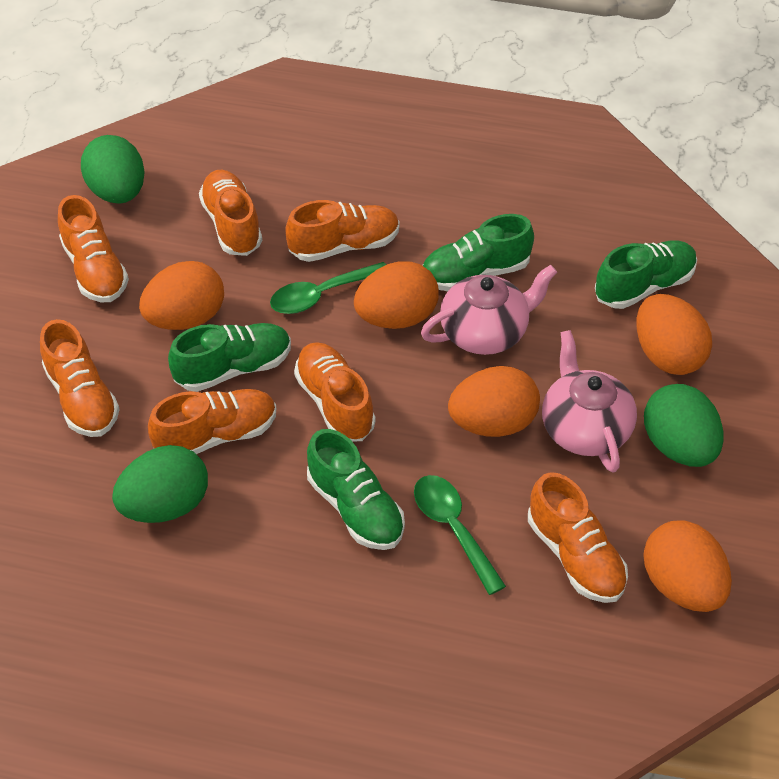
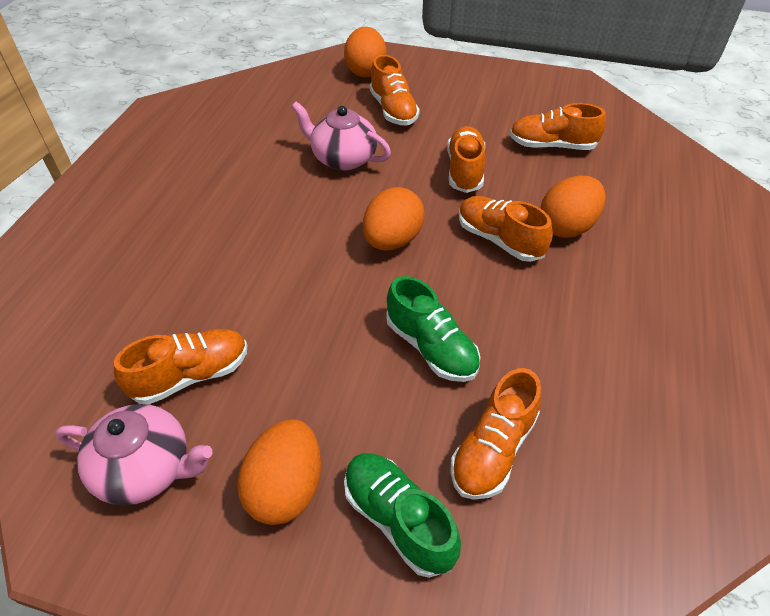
green egg: 3 -> 0
green shoe: 4 -> 2
green spoon: 2 -> 0
orange egg: 5 -> 4
orange shoe: 7 -> 6

